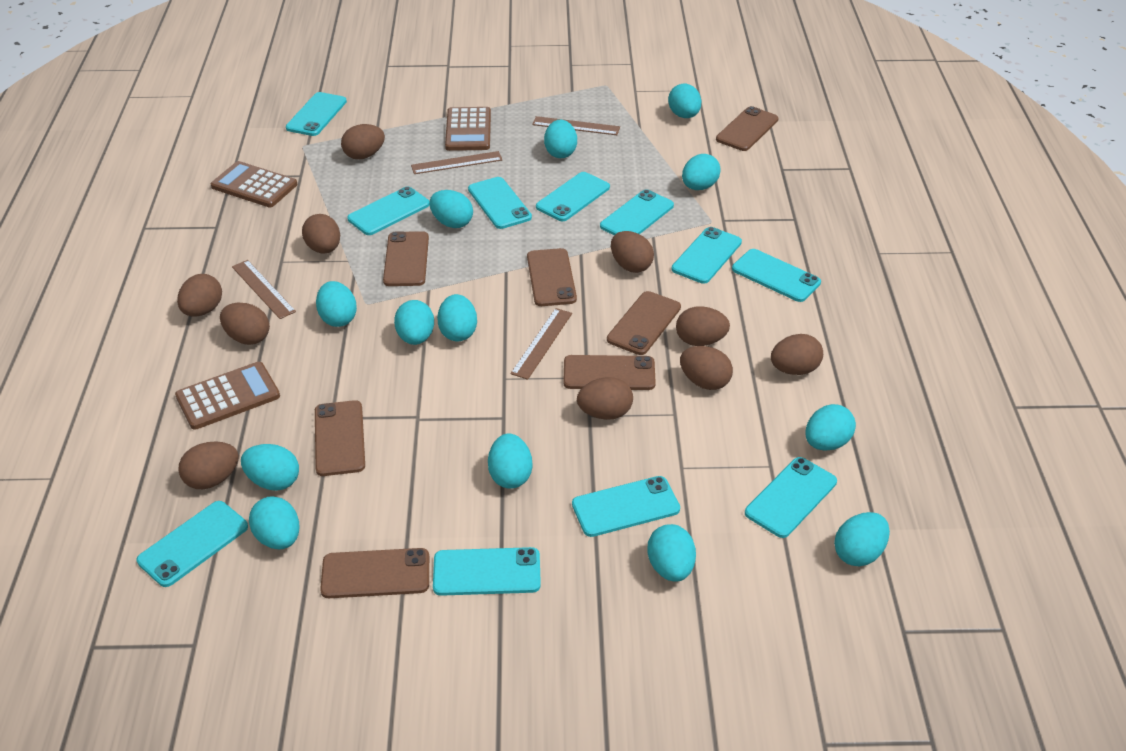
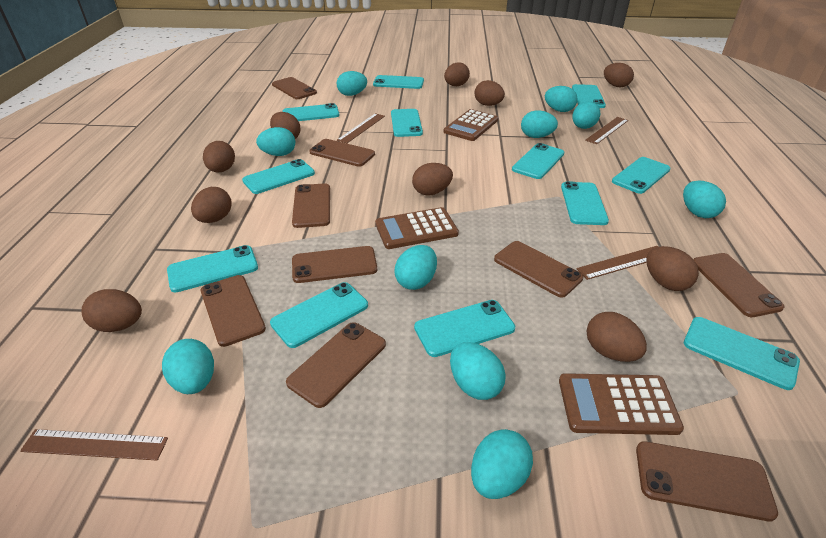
brown phone: 7 -> 9
turquoise egg: 13 -> 10
turquoise phone: 11 -> 12

